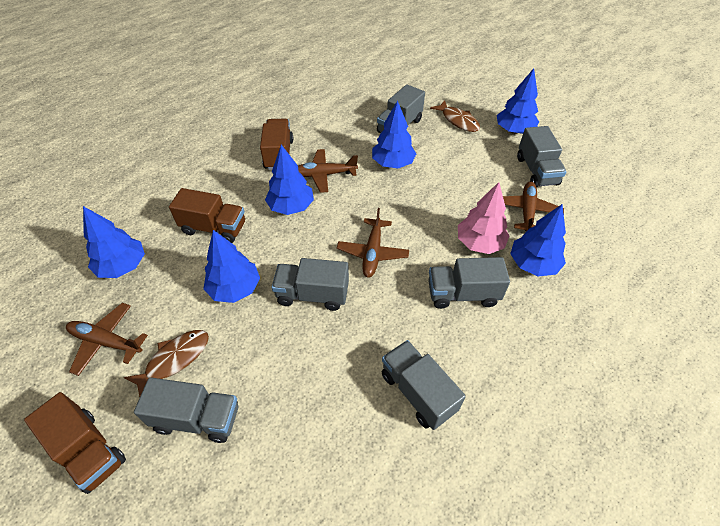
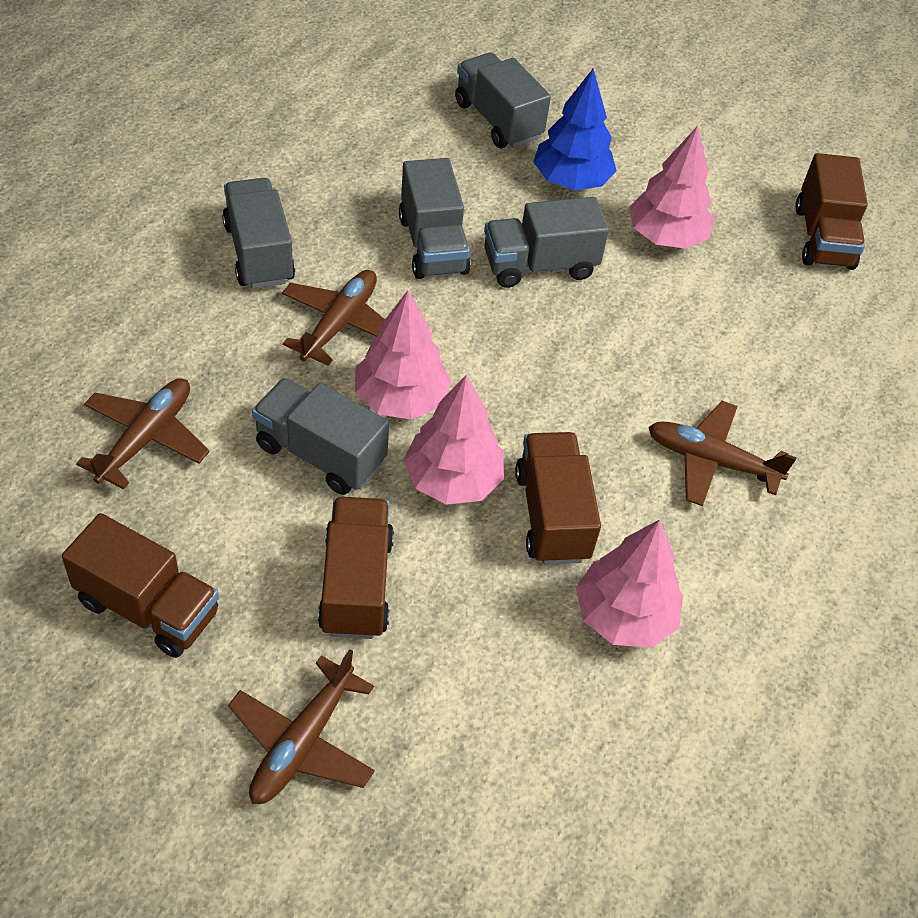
blue tree: 6 -> 1
brown fish: 2 -> 0
brown truck: 3 -> 4
grey truck: 6 -> 5
pink tree: 1 -> 4

